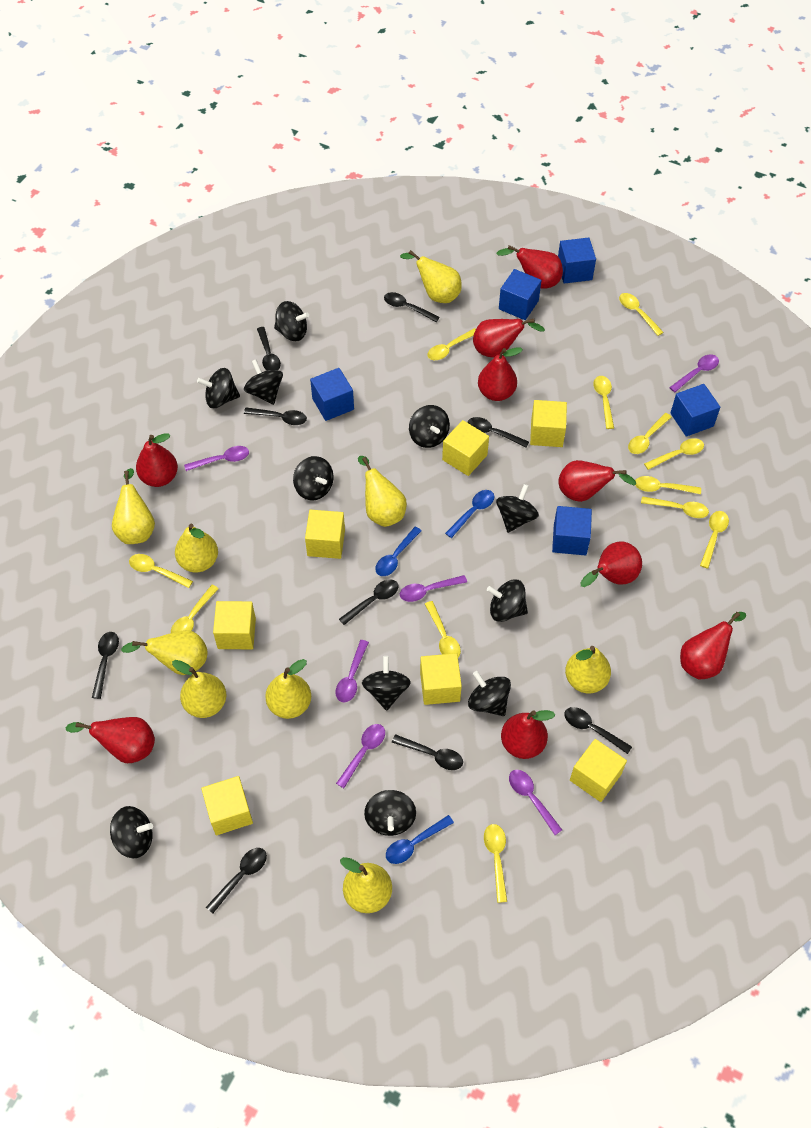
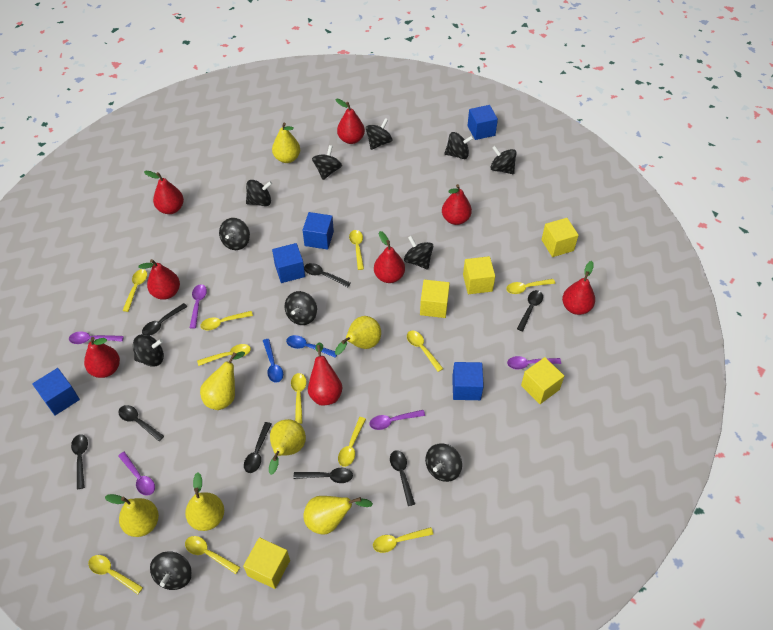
black spoon: 9 -> 8
blue spoon: 3 -> 2
purple spoon: 6 -> 5
red pear: 9 -> 8
yellow cube: 7 -> 5
yellow pear: 9 -> 7
yellow spoon: 12 -> 11

